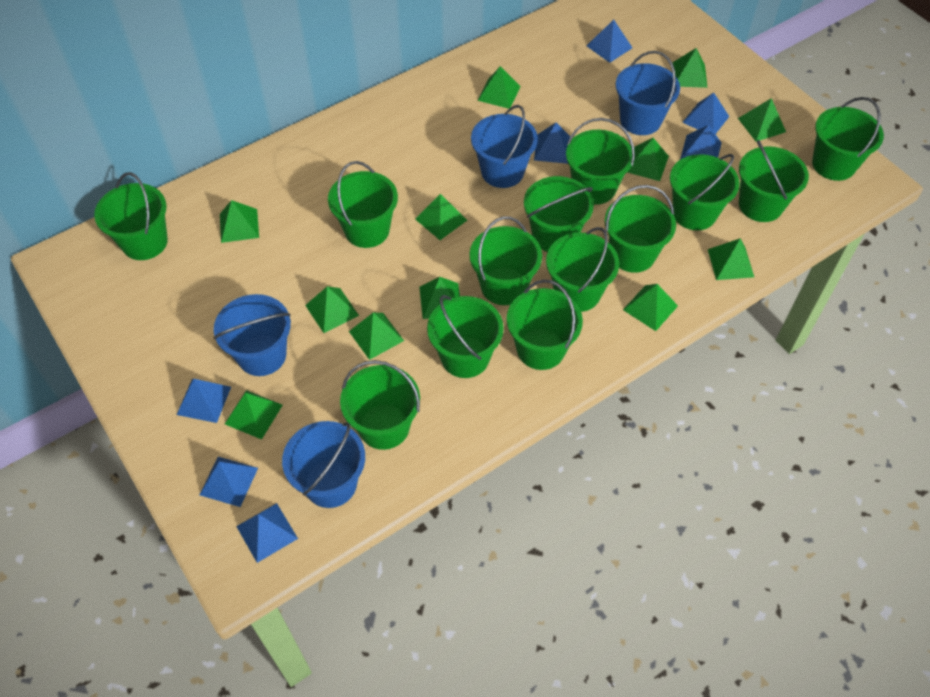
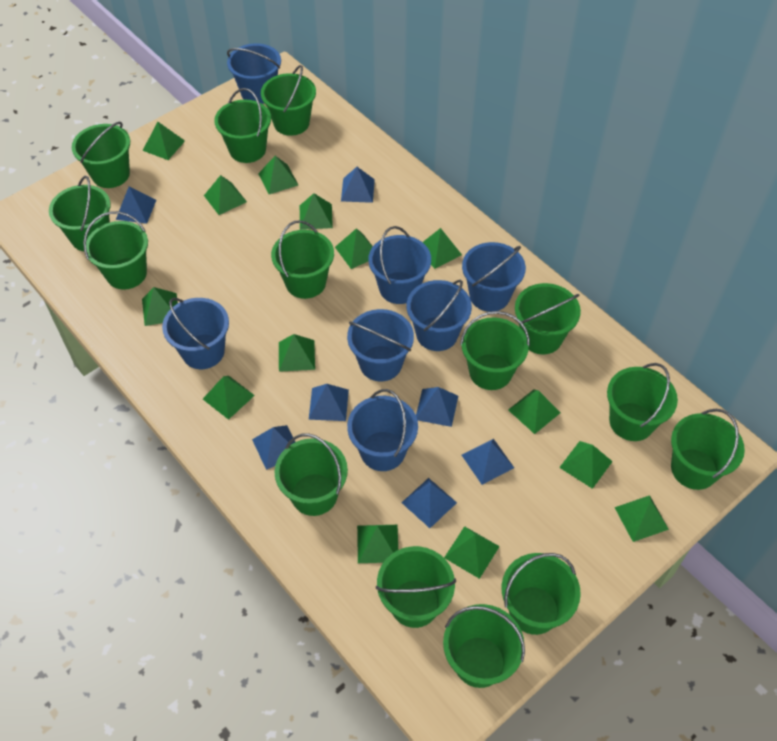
blue bucket: 4 -> 7
green bucket: 13 -> 14
green pyramid: 12 -> 14

